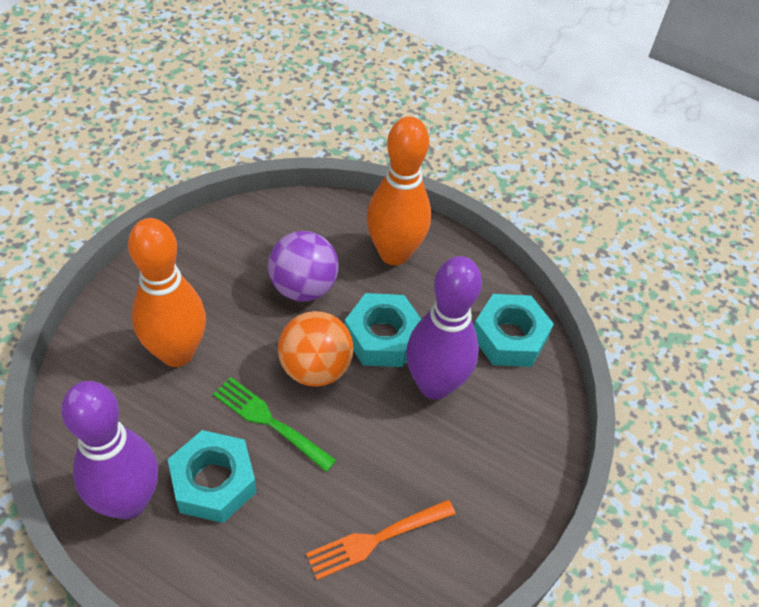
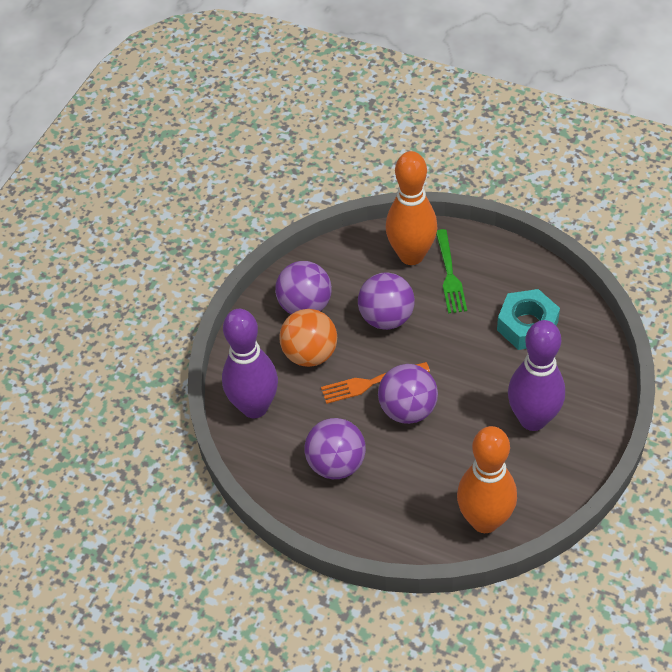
purple ball: 1 -> 4
turquoise nut: 3 -> 1

